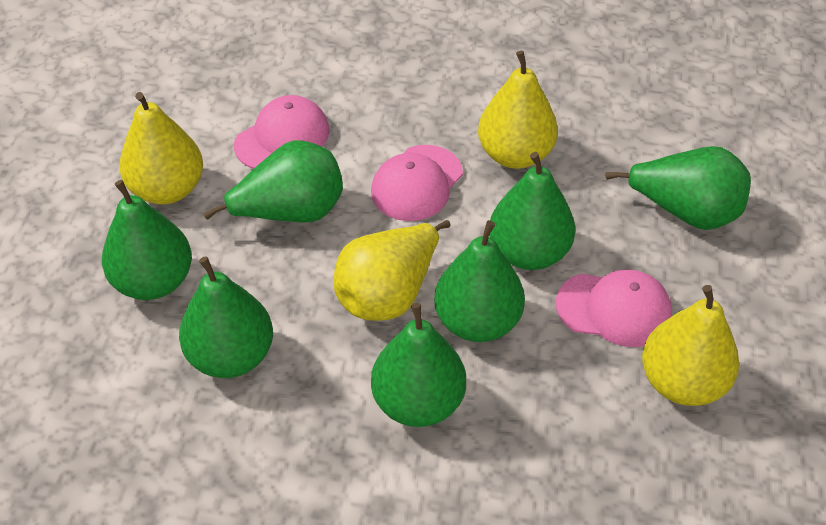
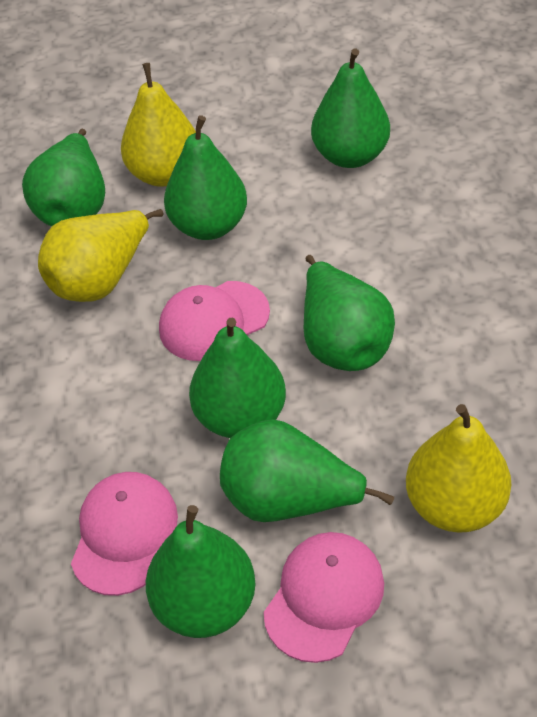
yellow pear: 4 -> 3

